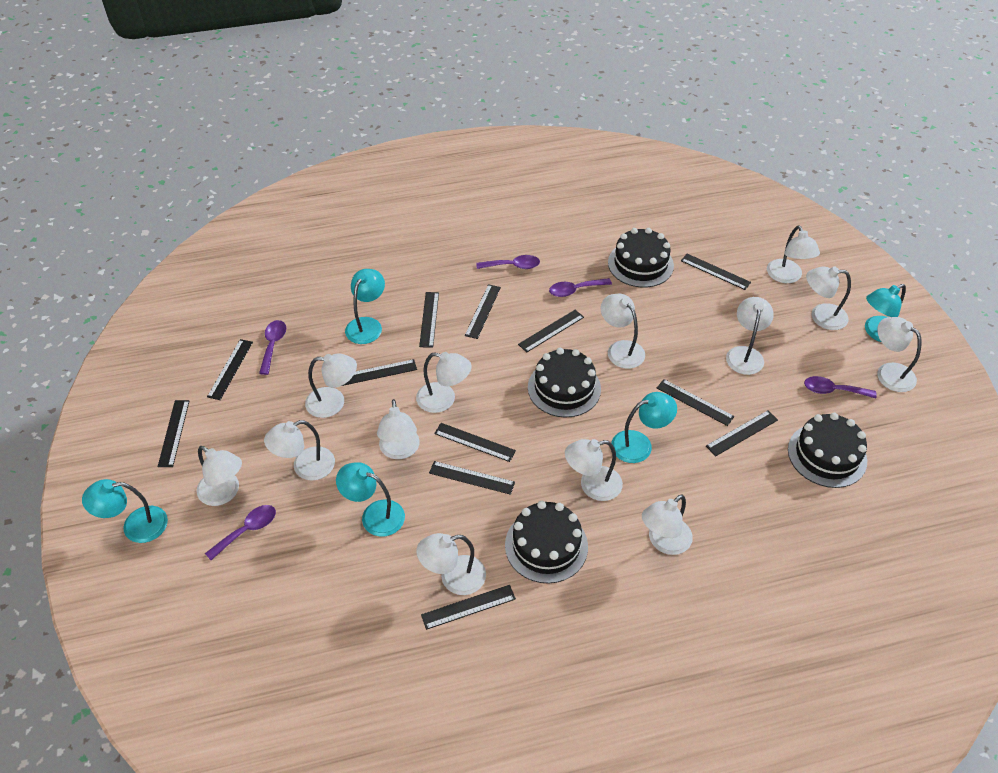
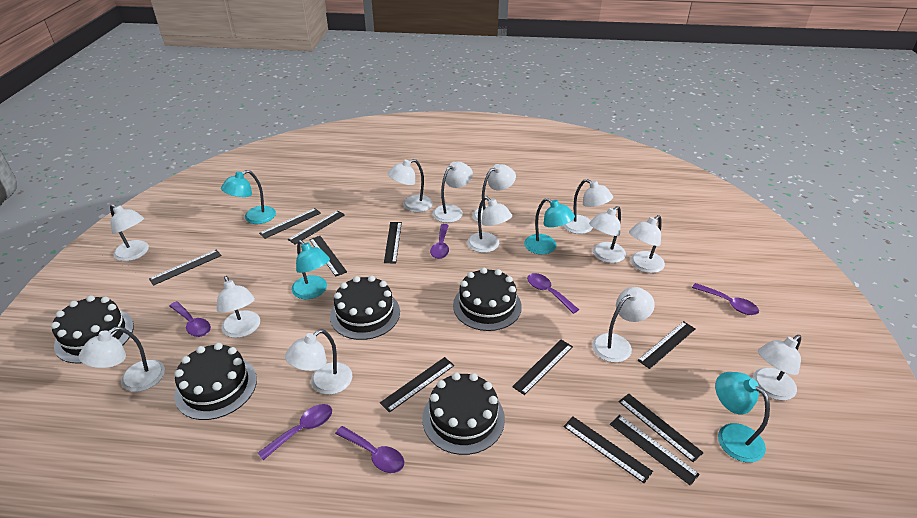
black cake: 4 -> 5
black ruler: 12 -> 11
purple spoon: 5 -> 6
turquoise lamp: 5 -> 4

